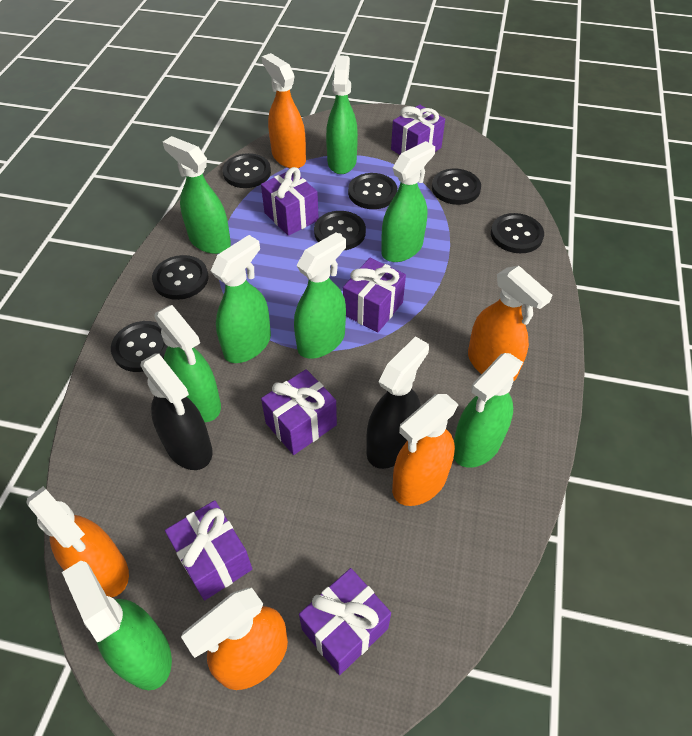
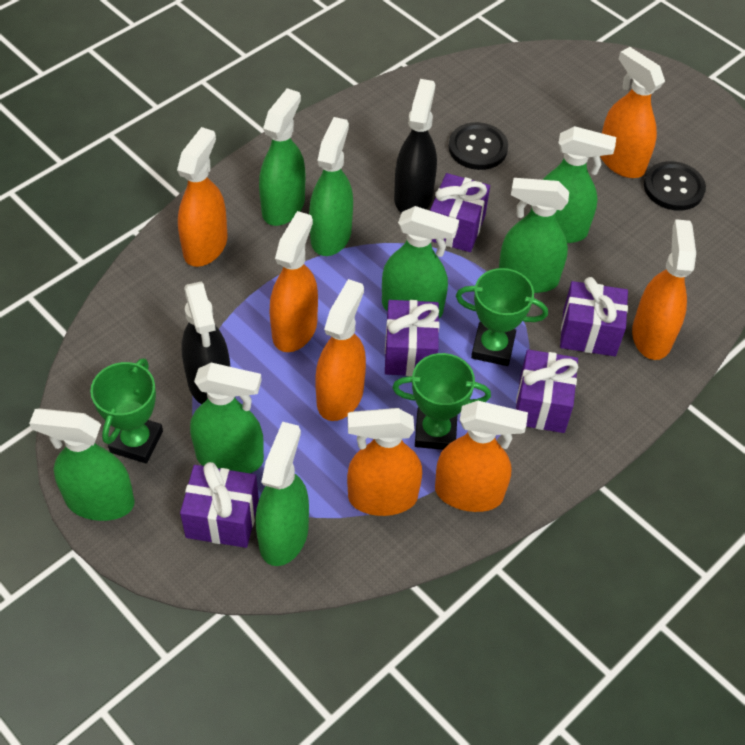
black button: 7 -> 2
green trophy: 0 -> 3
orange spray bottle: 5 -> 7
purple gift: 6 -> 5

